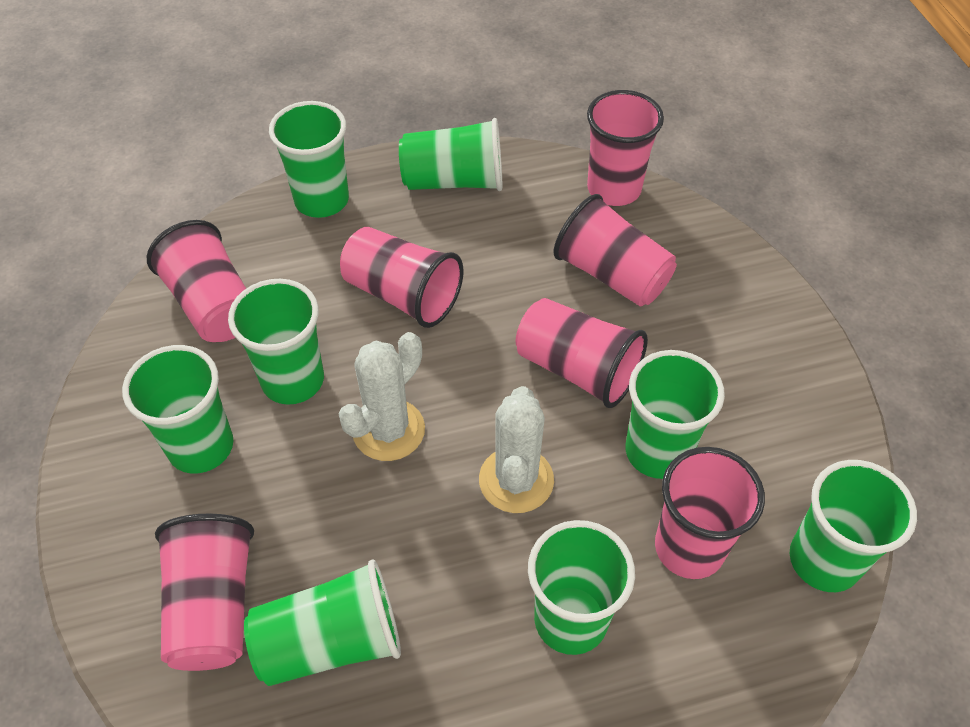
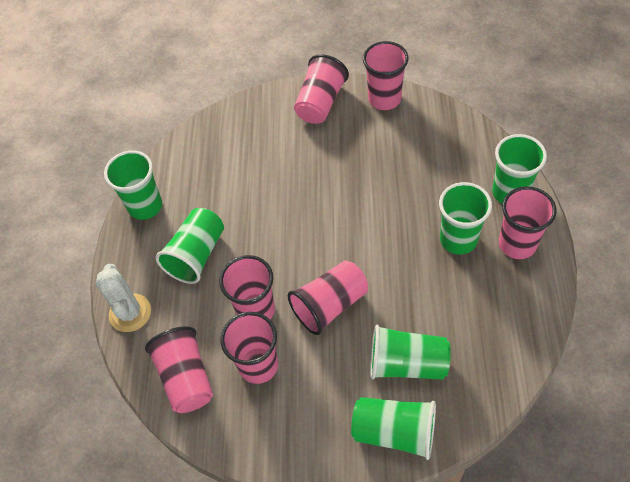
green cup: 8 -> 6
white cactus: 2 -> 1

